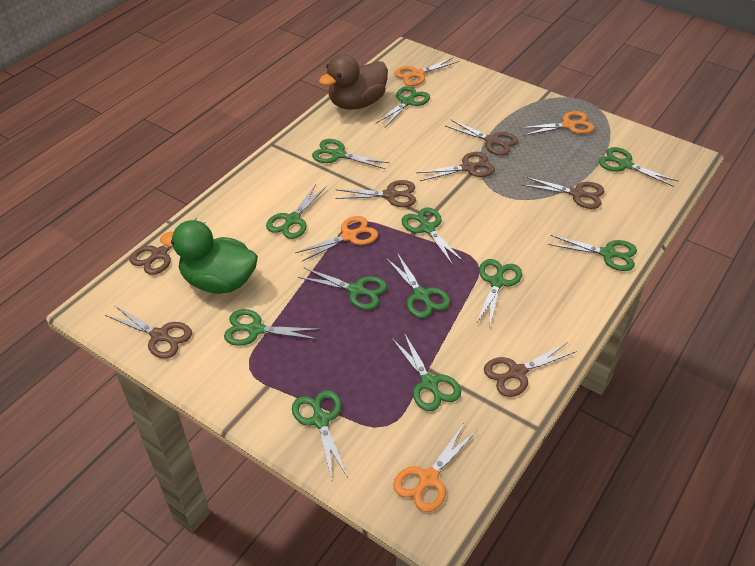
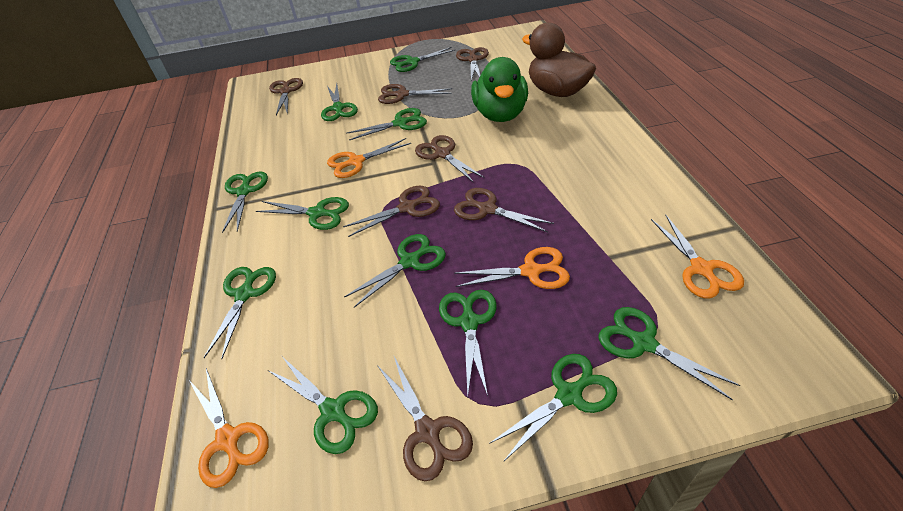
green scissors: 12 -> 11

